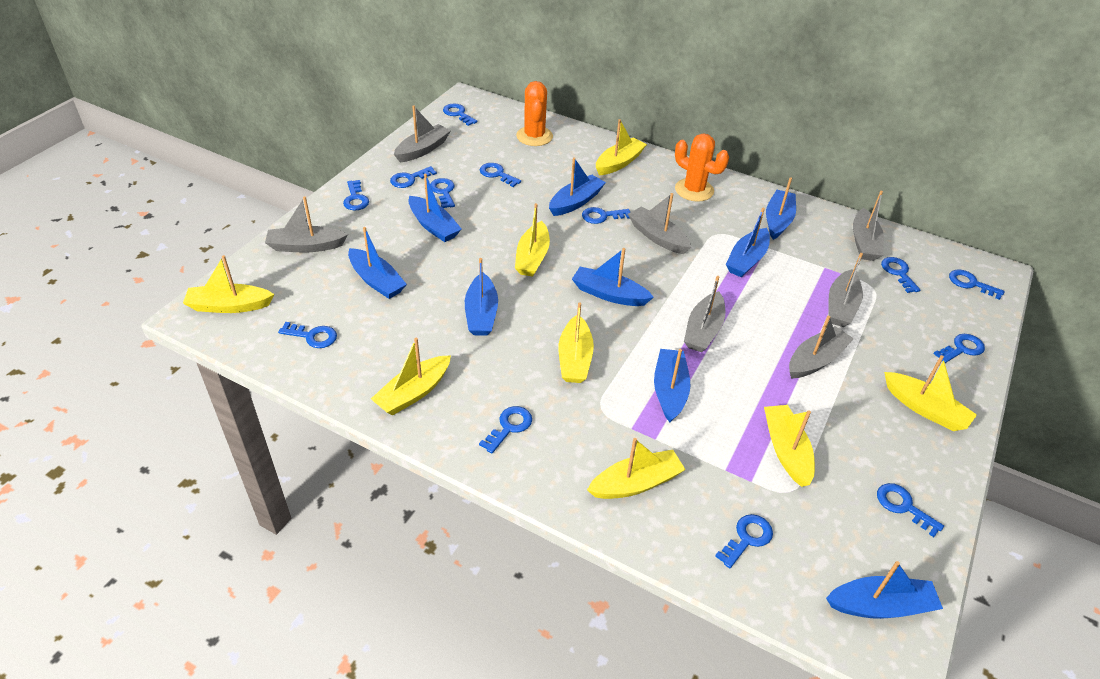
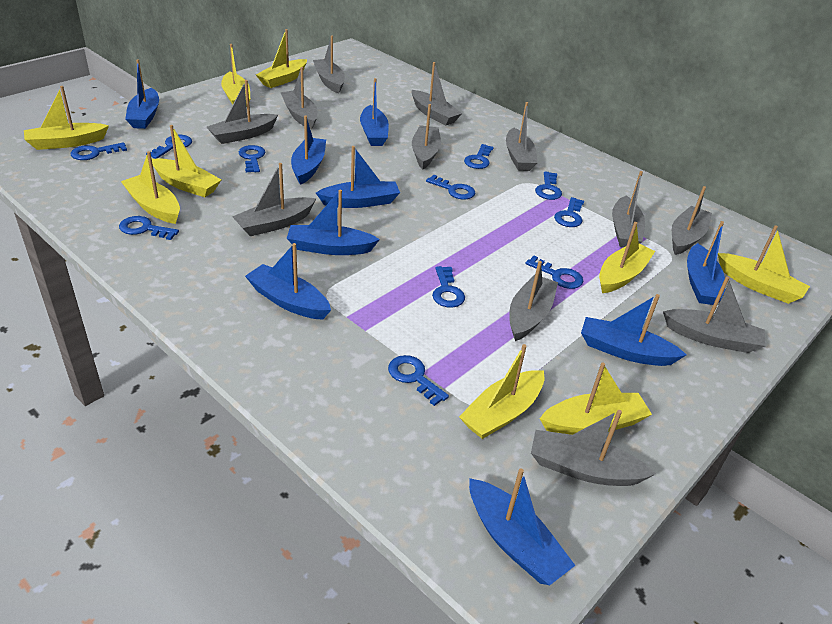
blue key: 13 -> 11
grey boat: 7 -> 12
orange cactus: 2 -> 0
yellow boat: 8 -> 9

